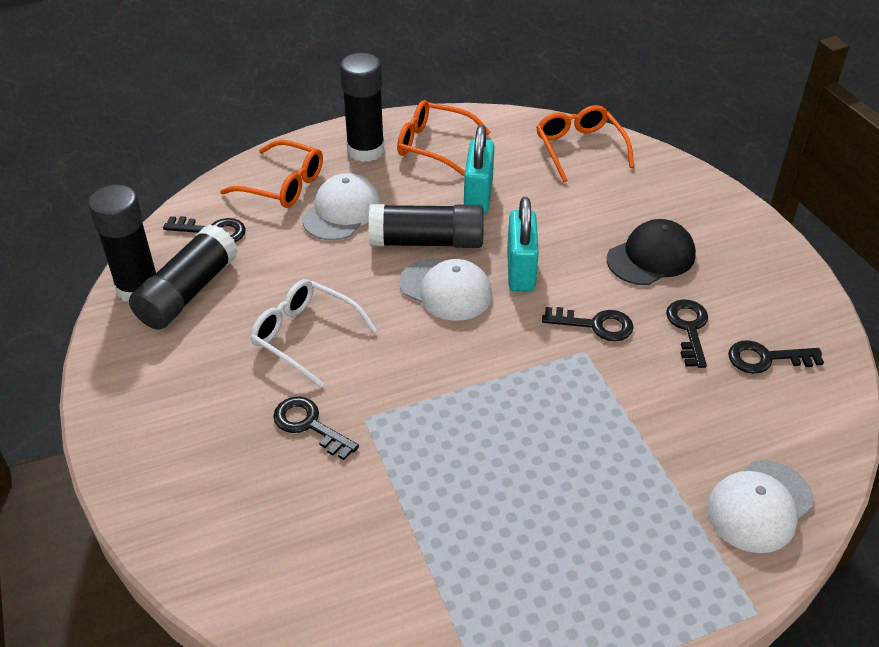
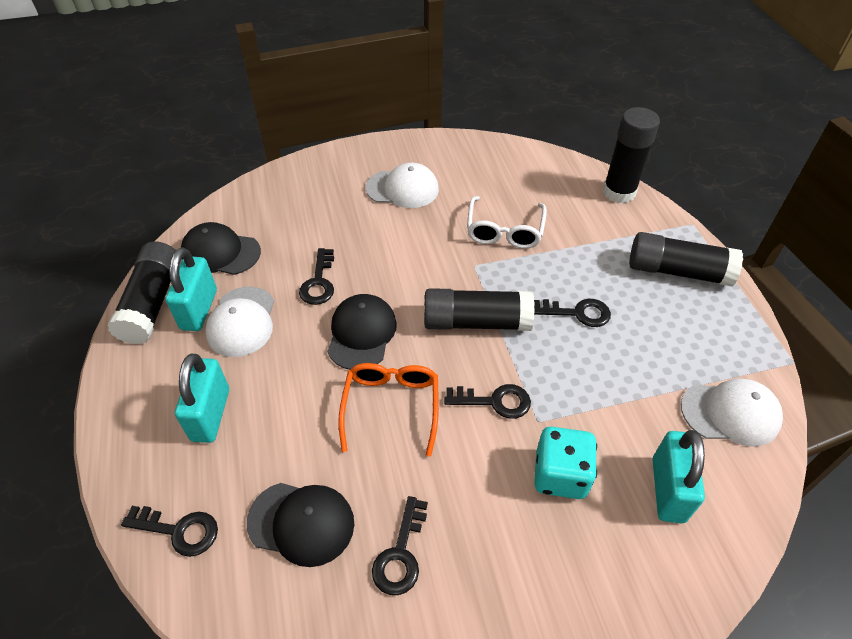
black cap: 1 -> 3
orange glasses: 3 -> 1
turquoise dice: 0 -> 1
turquoise padlock: 2 -> 3

